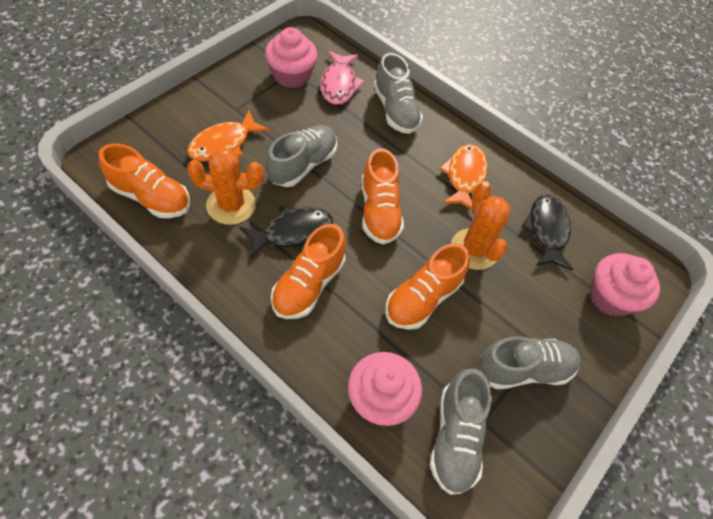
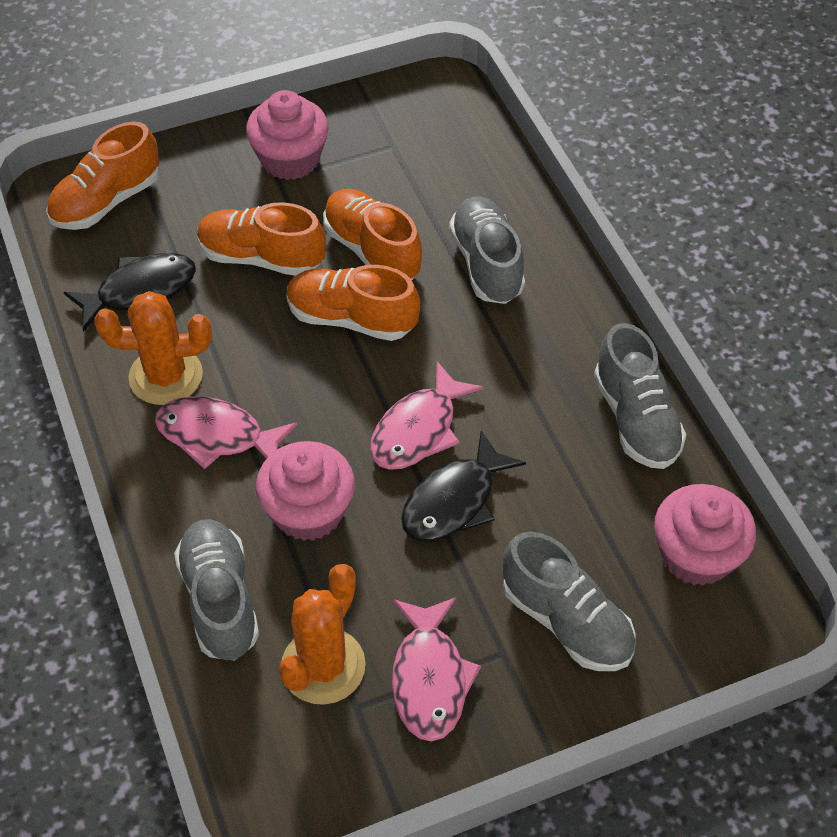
orange fish: 2 -> 0
pink fish: 1 -> 3

